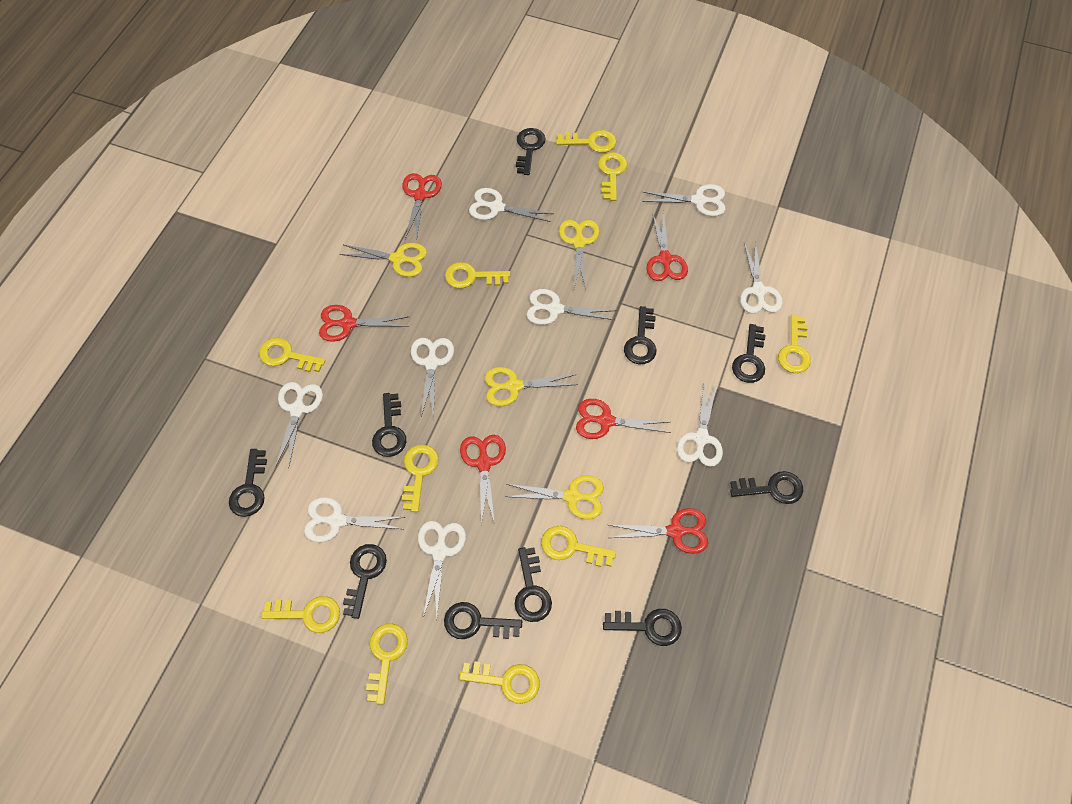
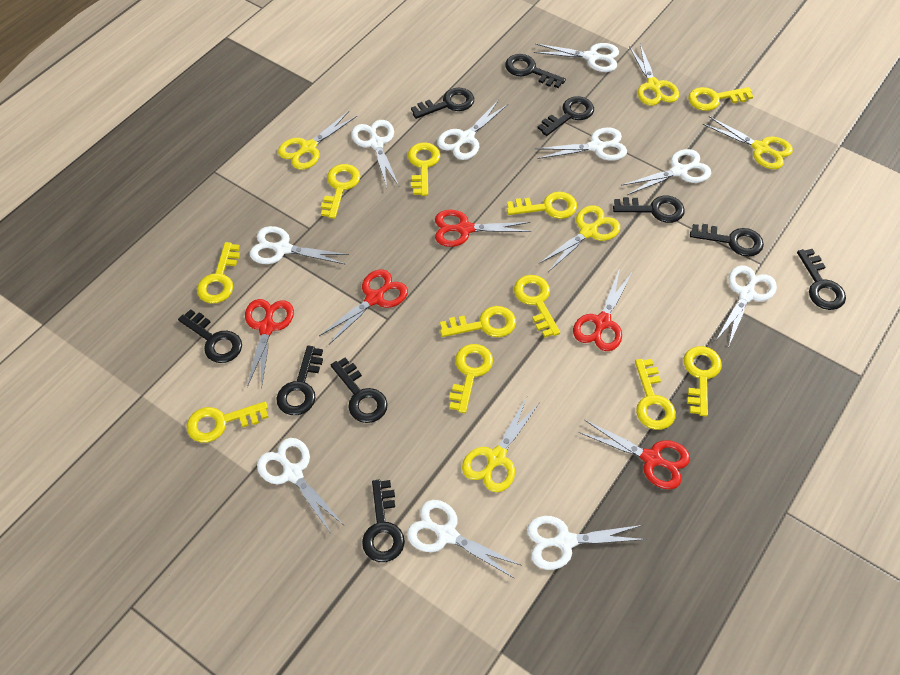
red scissors: 6 -> 5
white scissors: 9 -> 10
yellow key: 10 -> 11
yellow scissors: 4 -> 5

